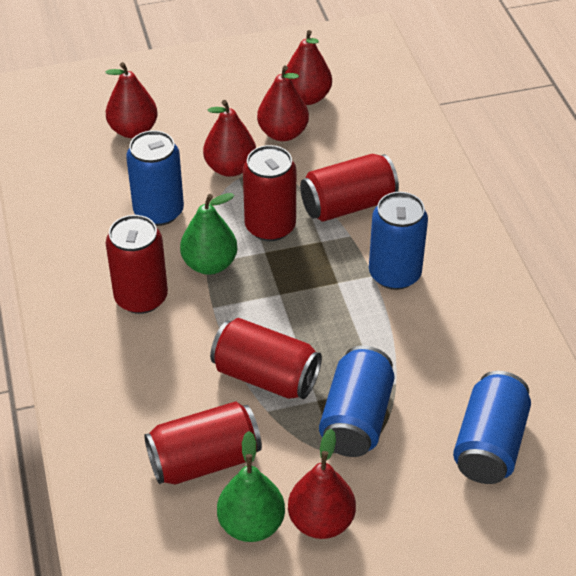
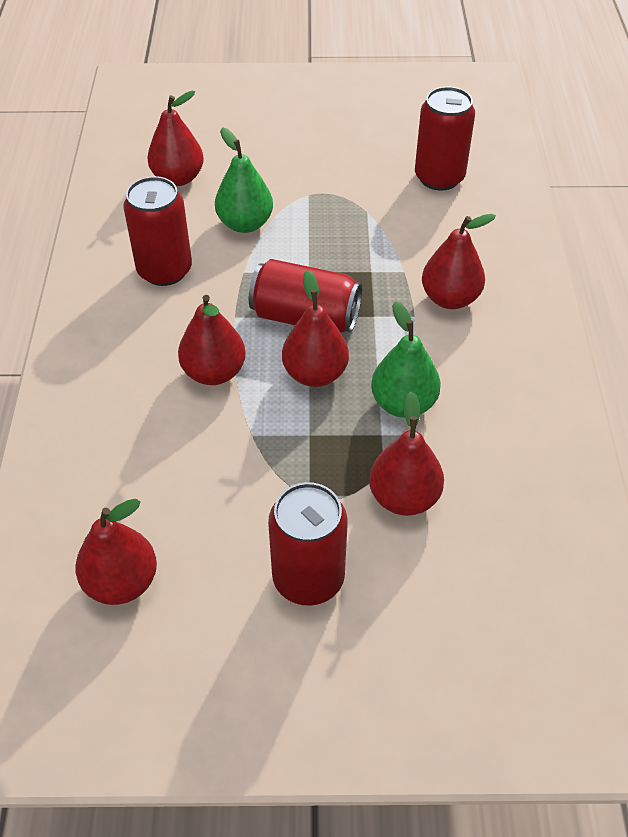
blue can: 4 -> 0
red can: 5 -> 4
red pear: 5 -> 6

